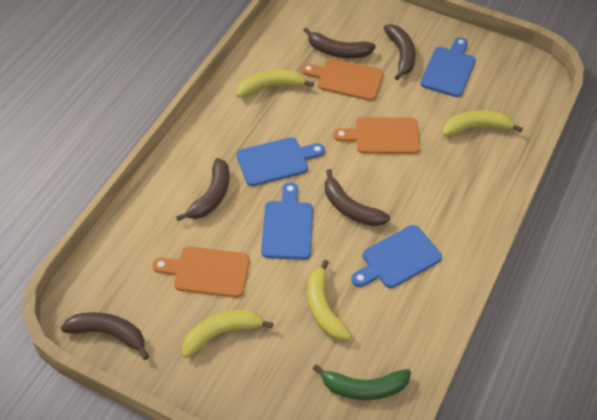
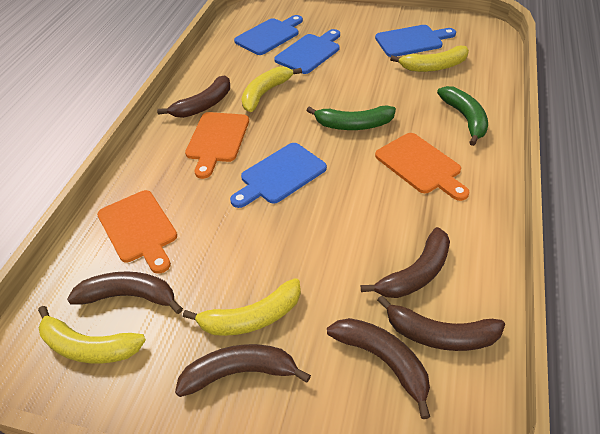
brown banana: 5 -> 6
green banana: 1 -> 2

